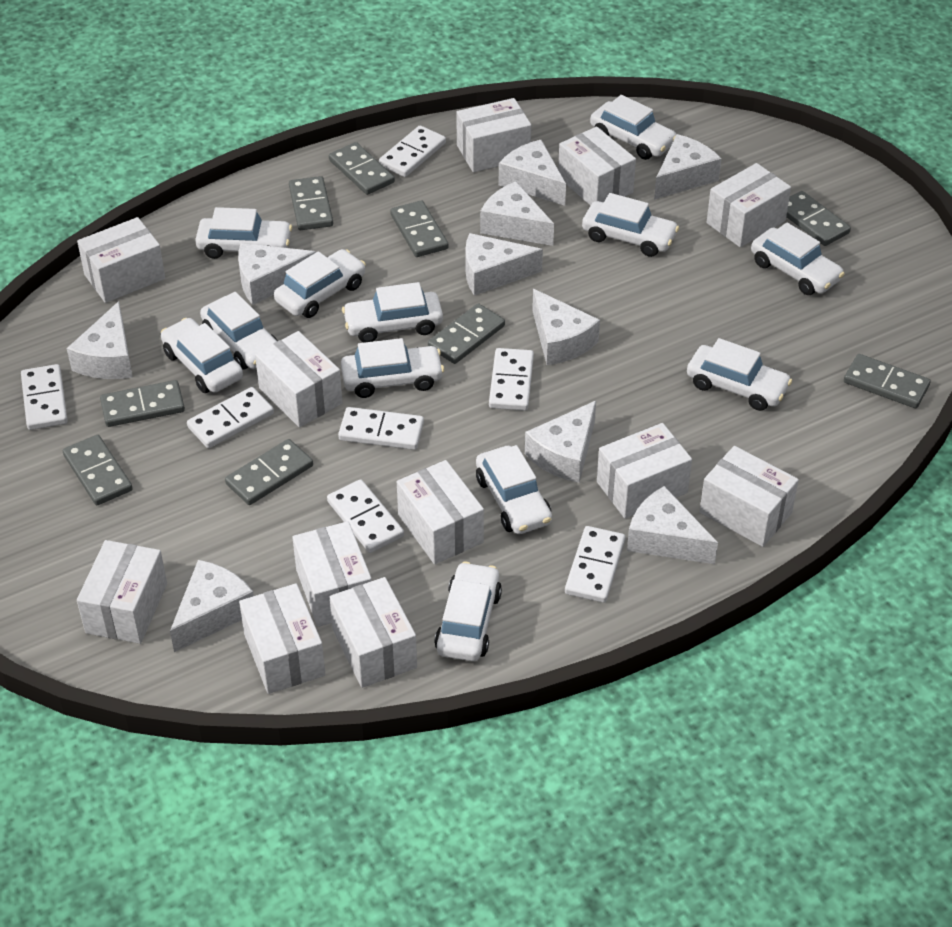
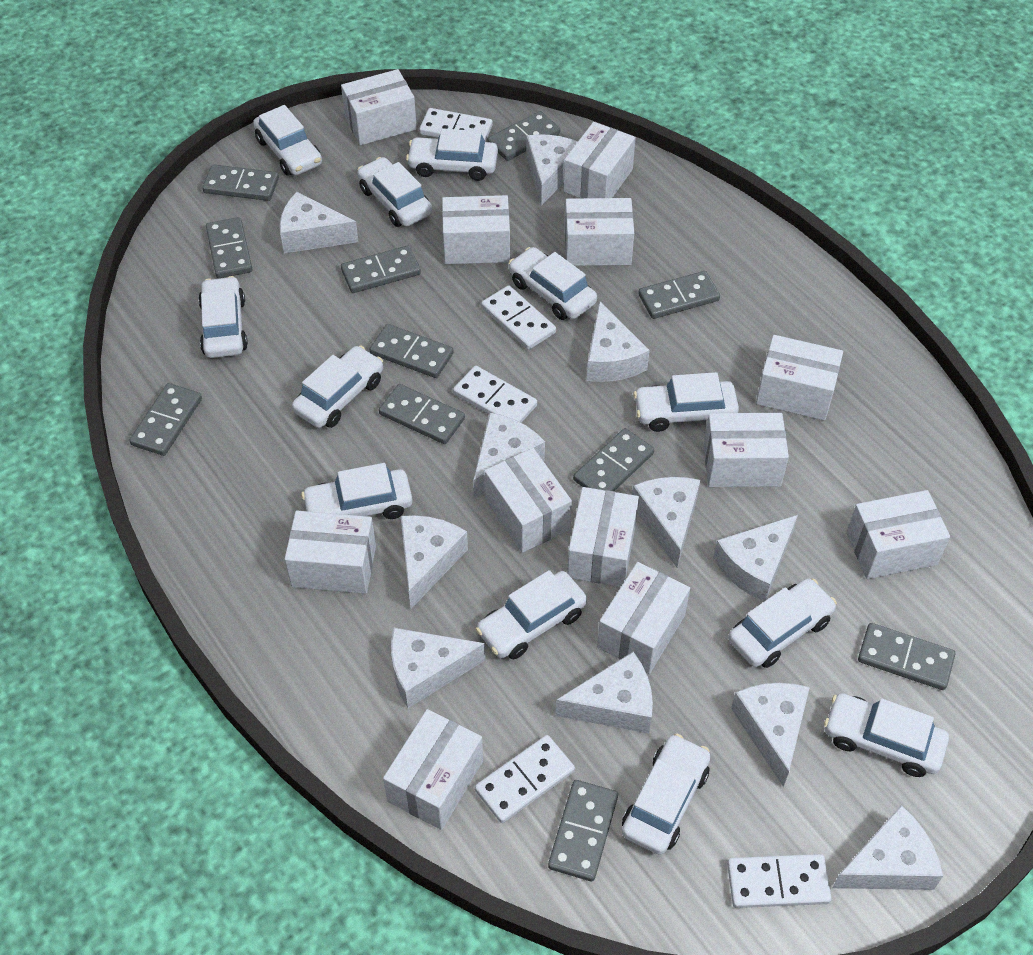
grey domino: 9 -> 11
white cheese: 10 -> 11
white domino: 7 -> 5

